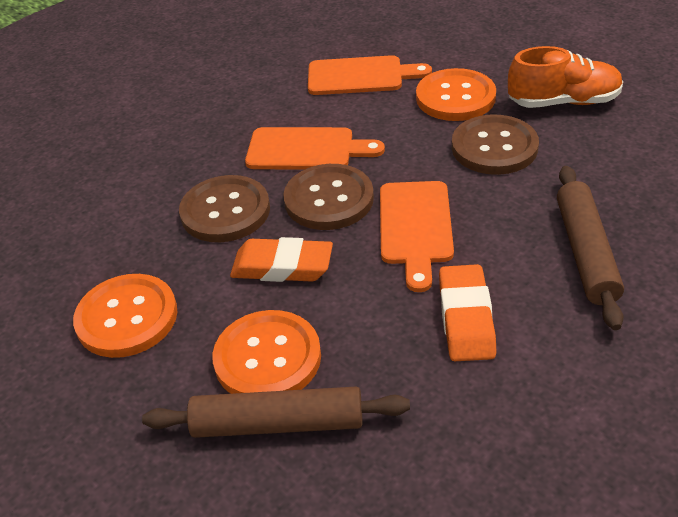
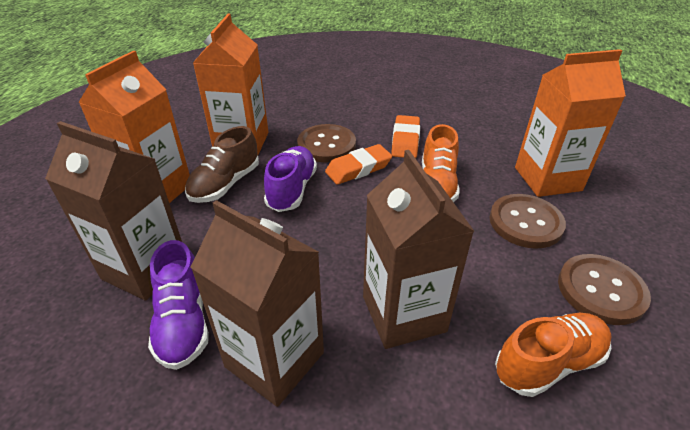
brown carton: 0 -> 3
brown rolling pin: 2 -> 0
brown shoe: 0 -> 1
orange button: 3 -> 0
orange carton: 0 -> 3
orange cutting board: 3 -> 0
orange shoe: 1 -> 2
purple shoe: 0 -> 2

